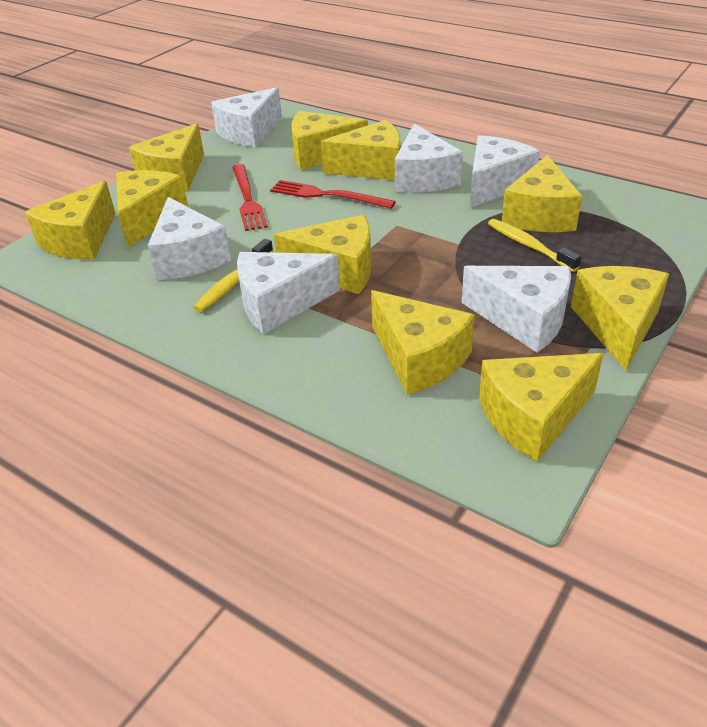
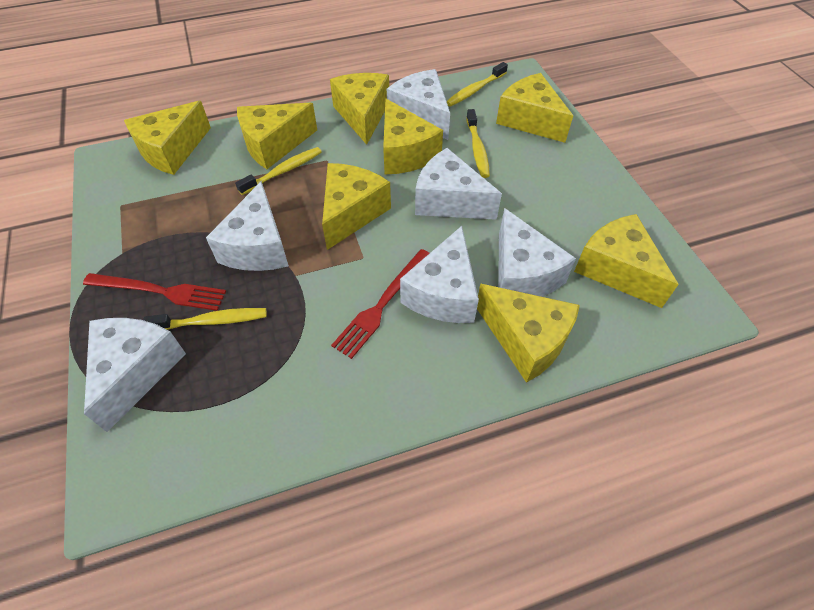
yellow cheese: 10 -> 8
yellow toothbrush: 2 -> 4

